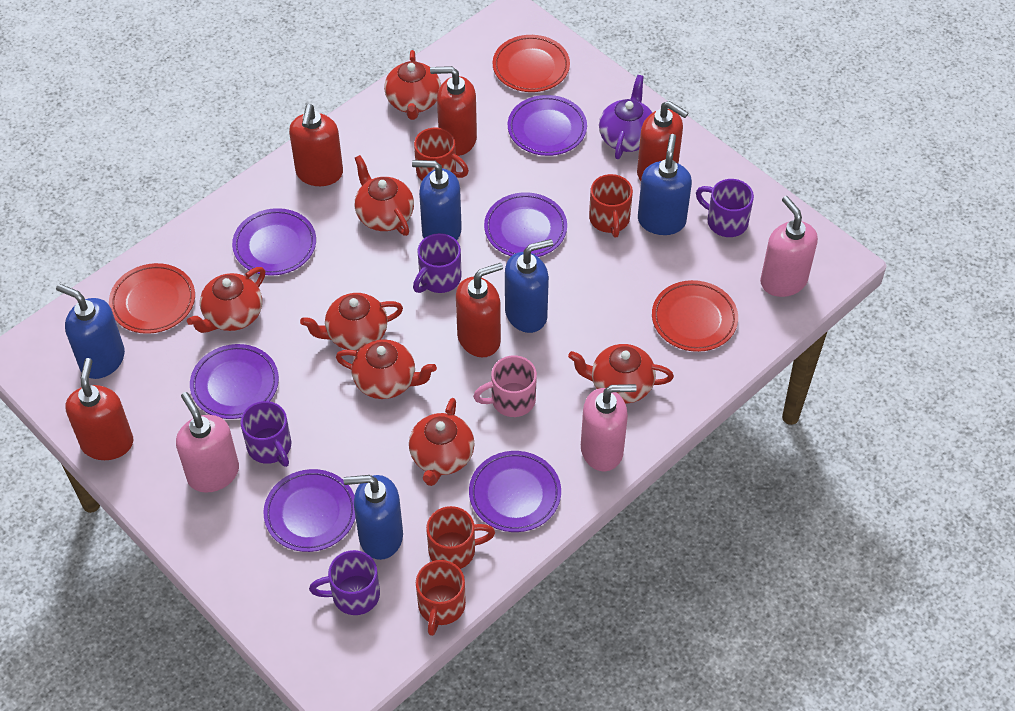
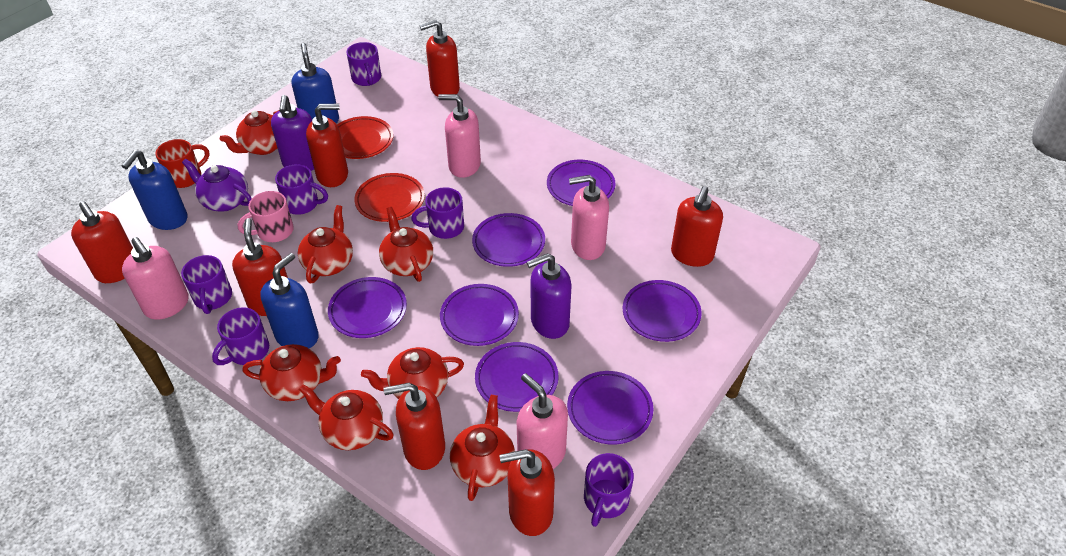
blue soap dispenser: 5 -> 3
pink soap dispenser: 3 -> 4
purple mug: 4 -> 6
purple plate: 6 -> 7
purple soap dispenser: 0 -> 2
red mug: 4 -> 1
red plate: 3 -> 2
red soap dispenser: 5 -> 7

